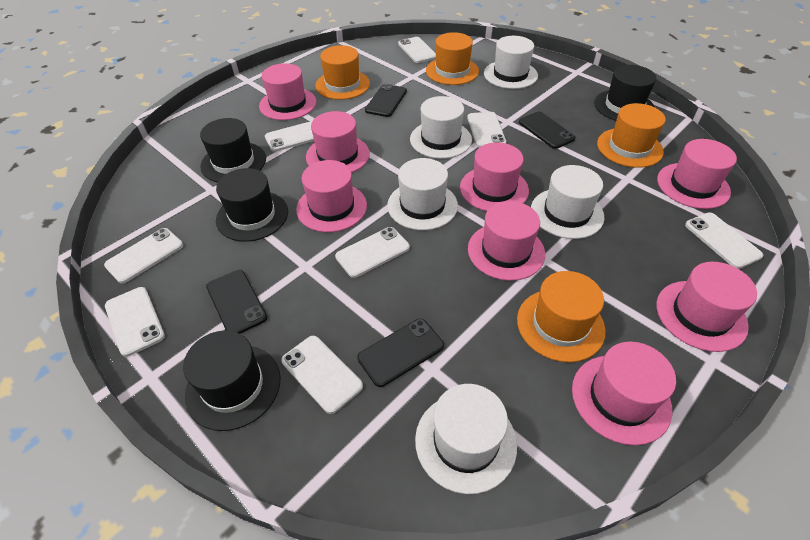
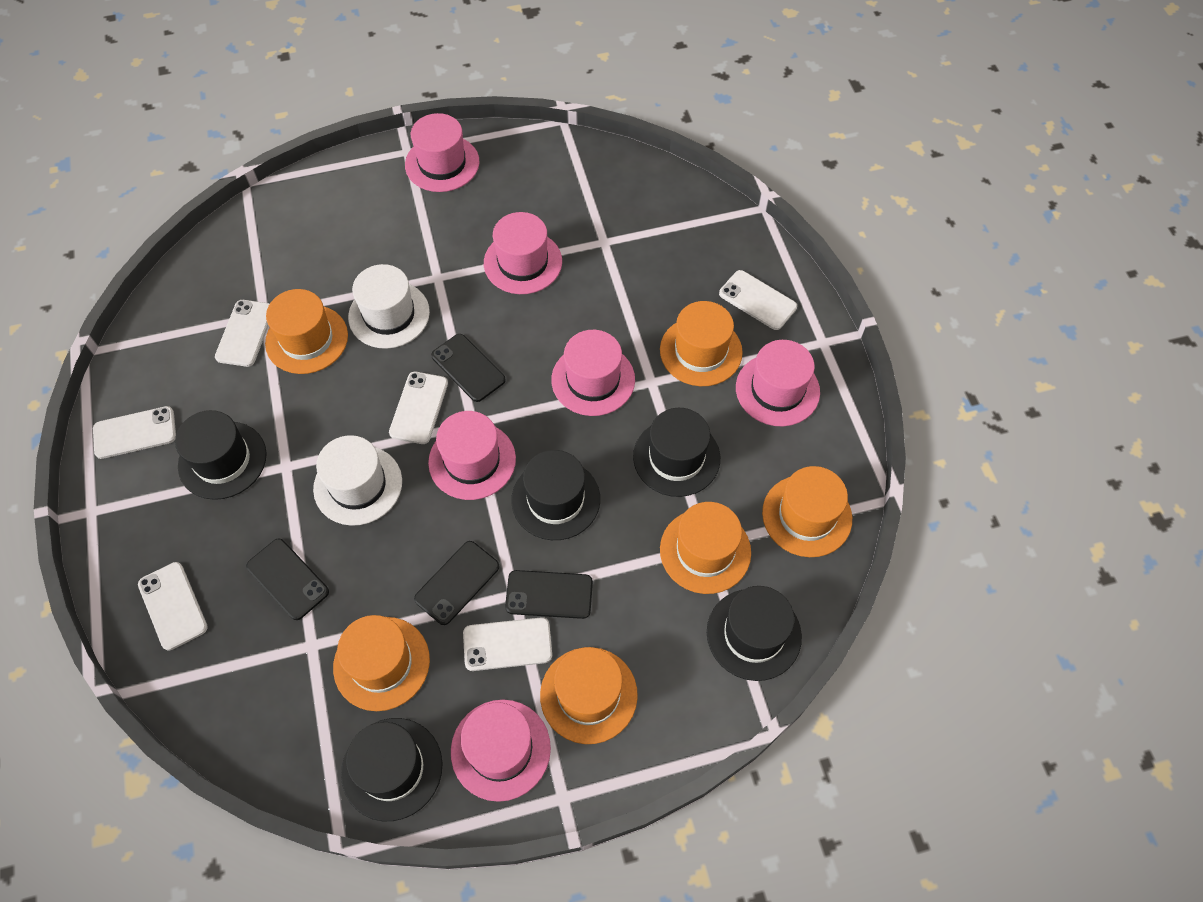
black hat: 4 -> 5
orange hat: 4 -> 6
pink hat: 8 -> 6
white hat: 5 -> 2
white phone: 8 -> 6

